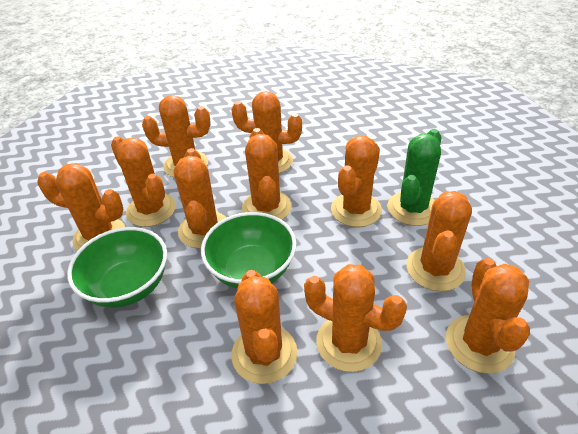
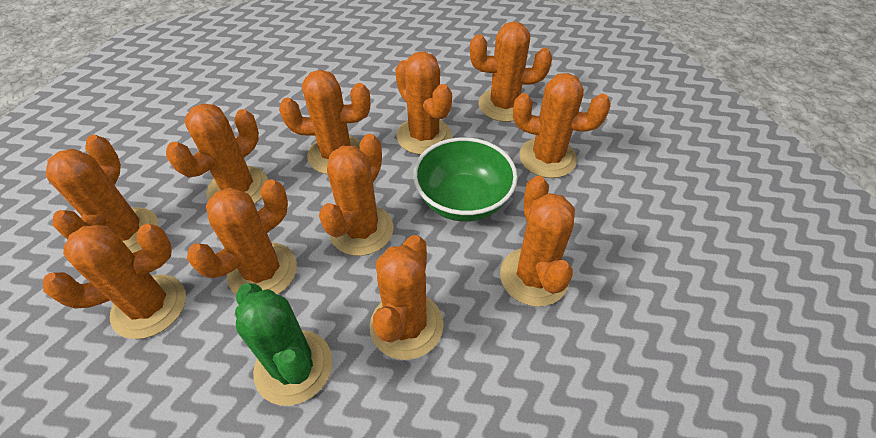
green bowl: 2 -> 1

